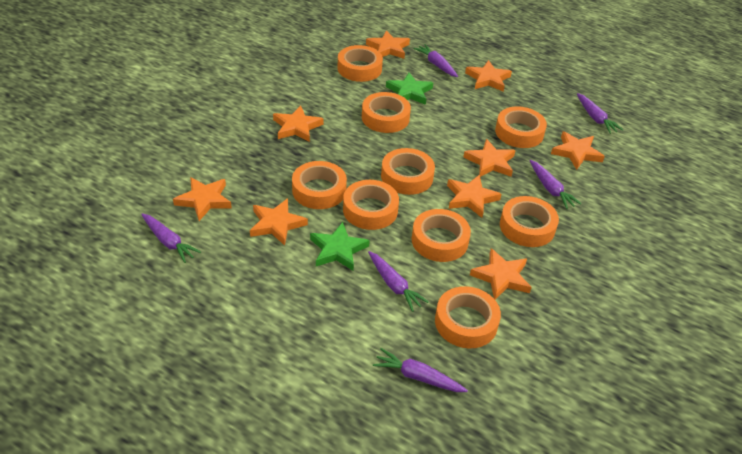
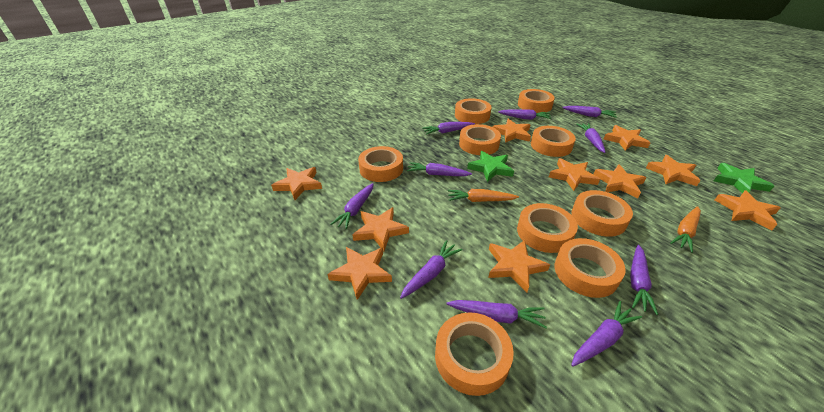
orange carrot: 0 -> 2
orange star: 9 -> 10
purple carrot: 6 -> 10

